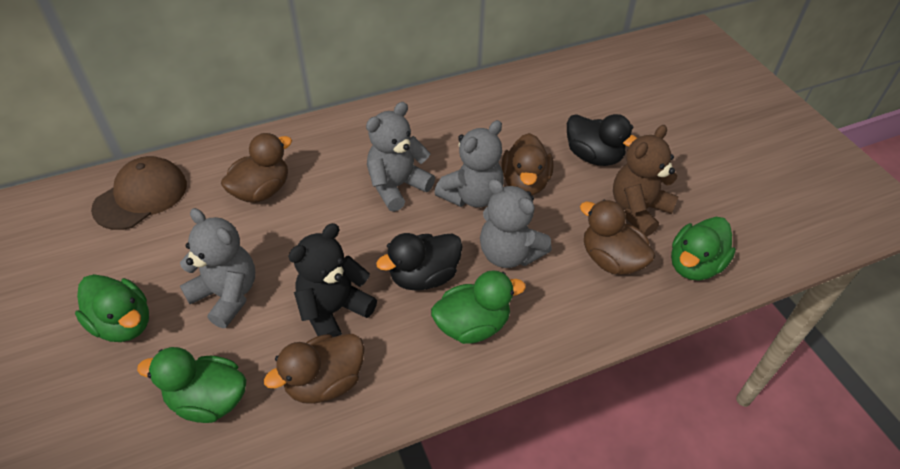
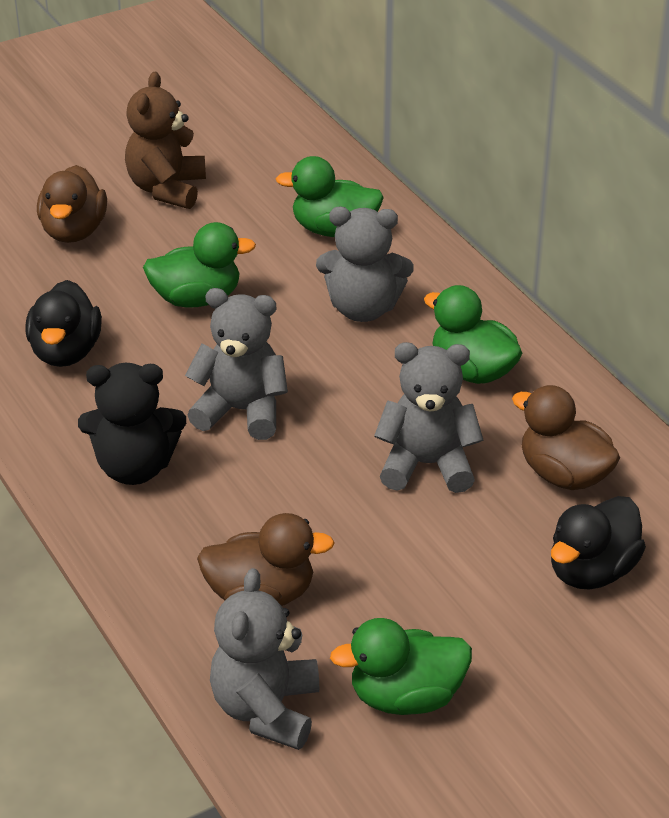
brown cap: 1 -> 0
brown duck: 4 -> 3

